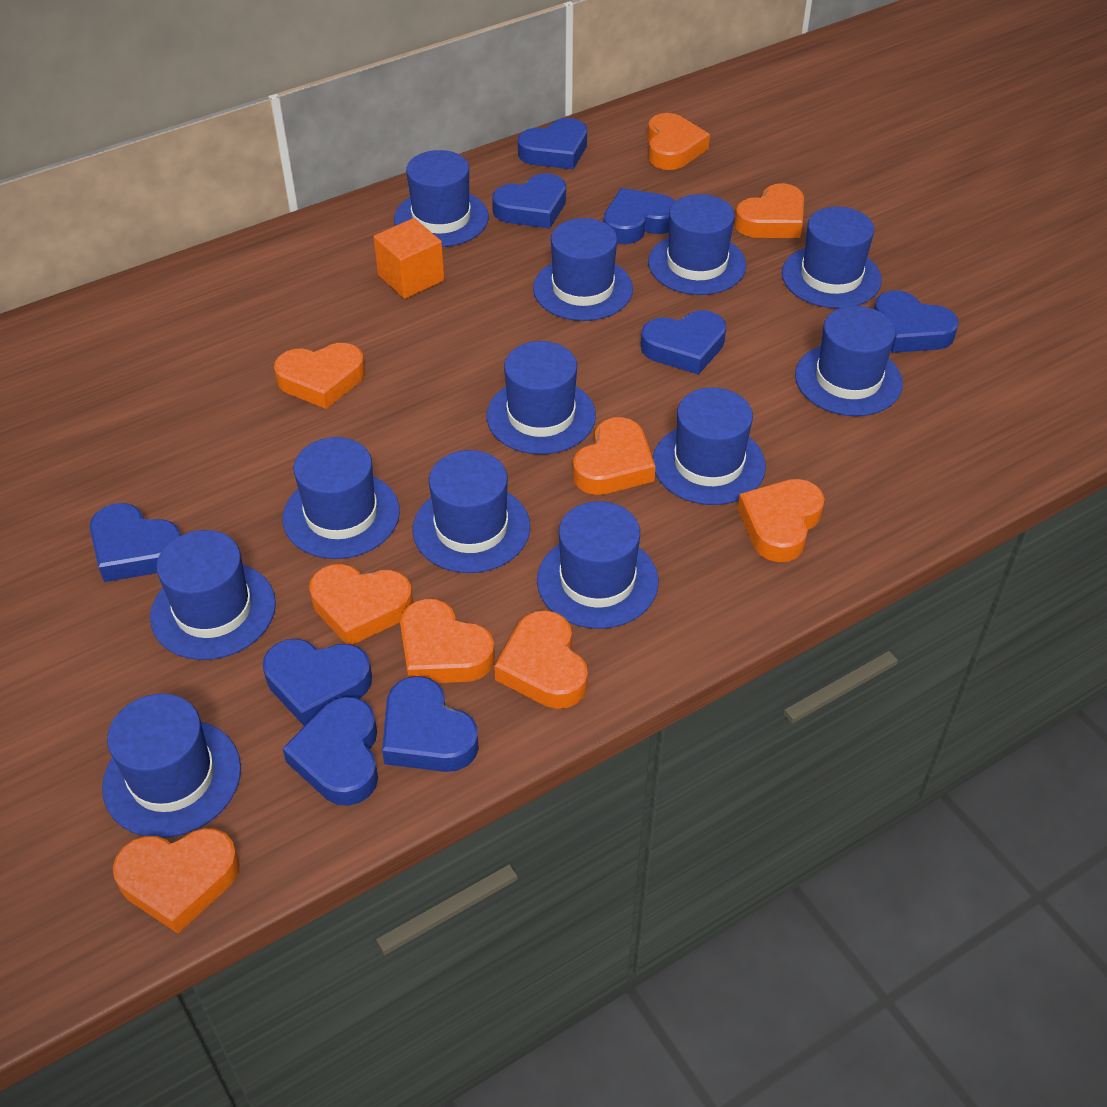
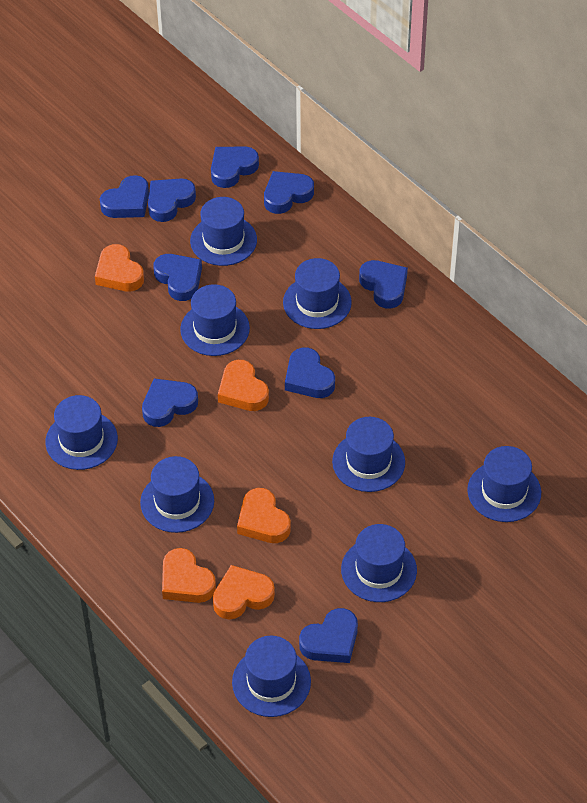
blue hat: 12 -> 9
orange cube: 1 -> 0
orange heart: 9 -> 5

